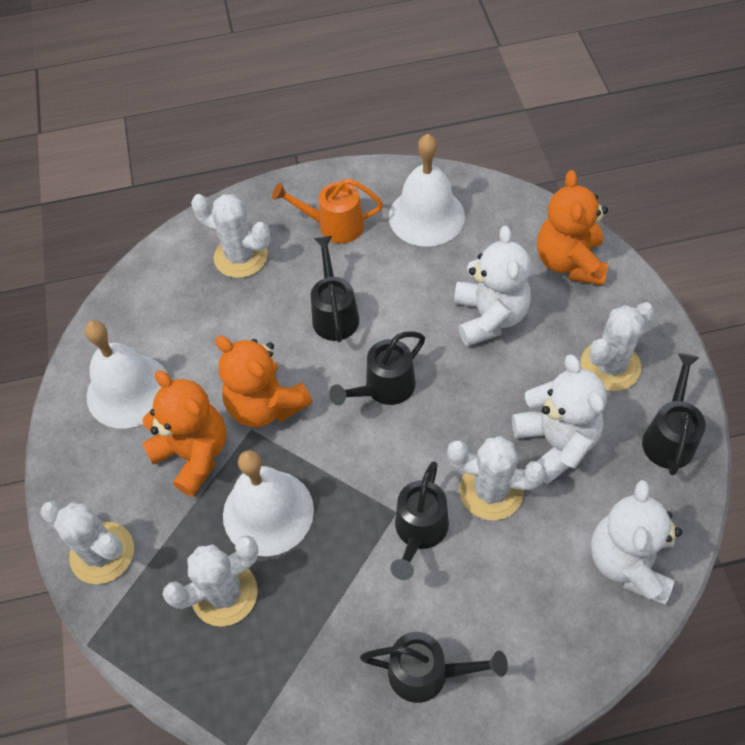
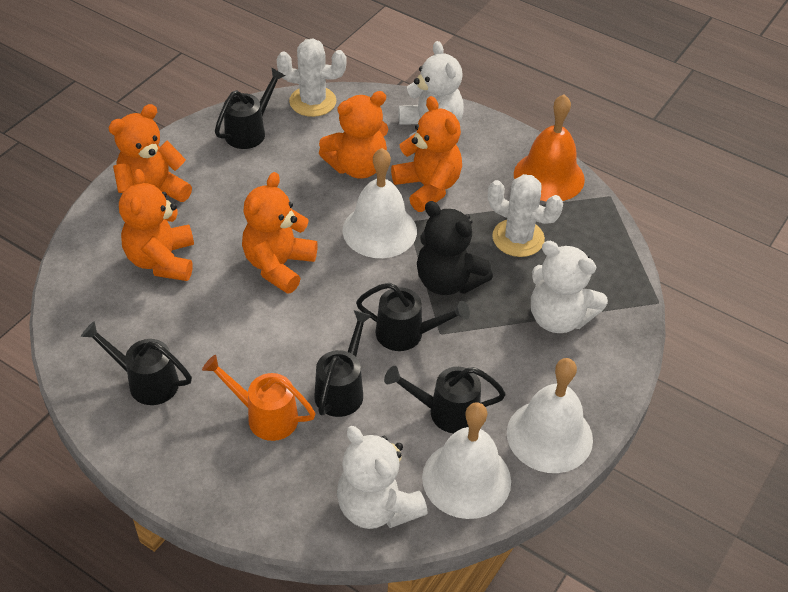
black teddy bear: 0 -> 1
orange bell: 0 -> 1
orange teddy bear: 3 -> 5
white cactus: 5 -> 2

